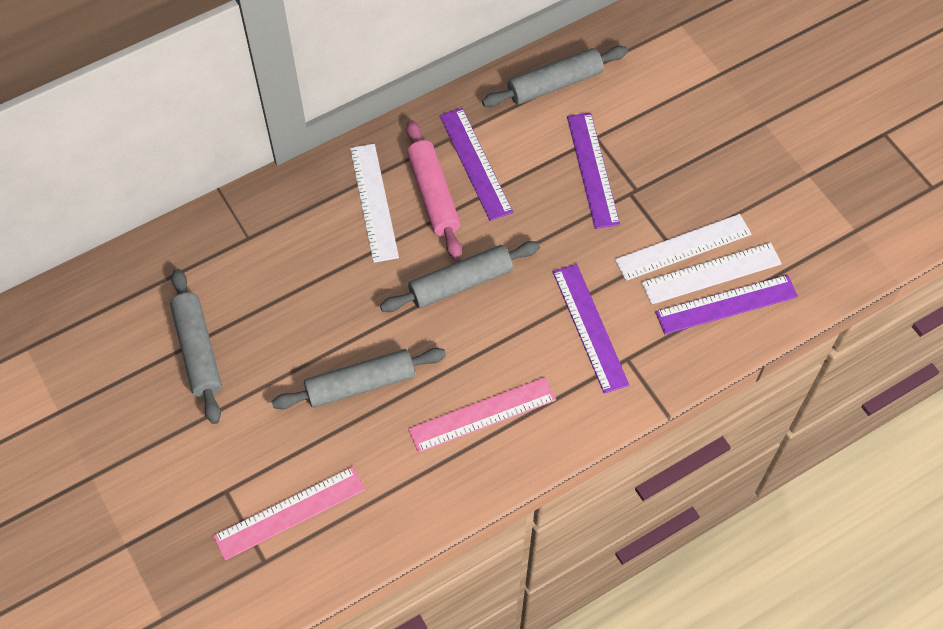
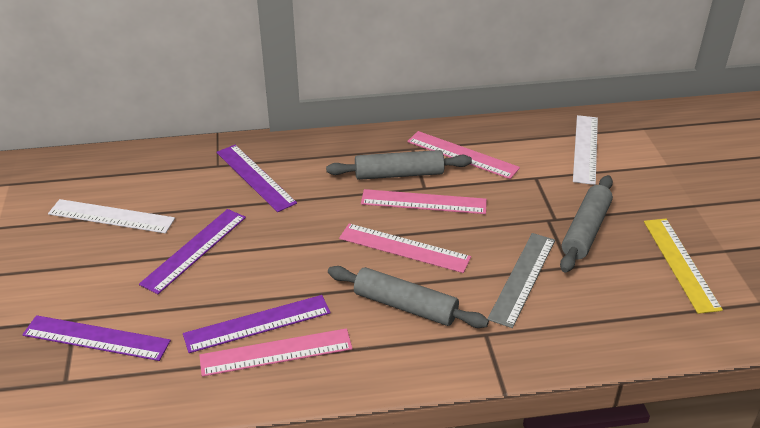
grey rolling pin: 4 -> 3
grey ruler: 0 -> 1
pink rolling pin: 1 -> 0
pink ruler: 2 -> 4
white ruler: 3 -> 2
yellow ruler: 0 -> 1

